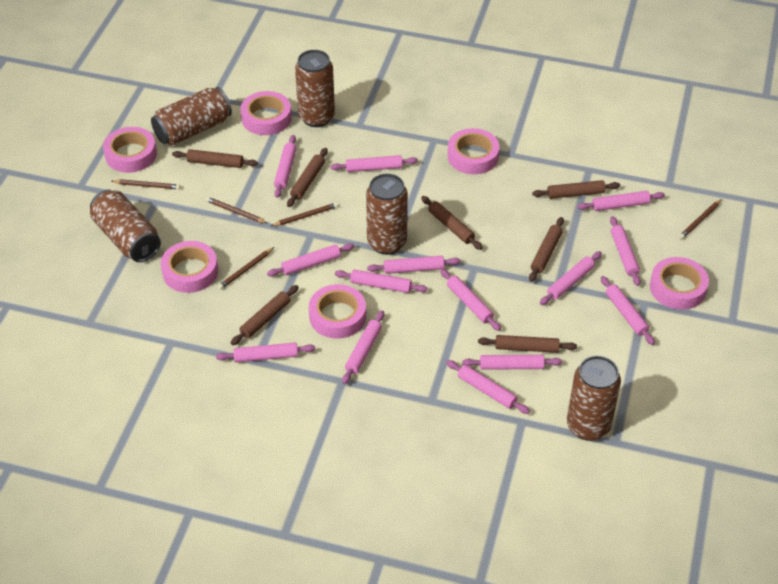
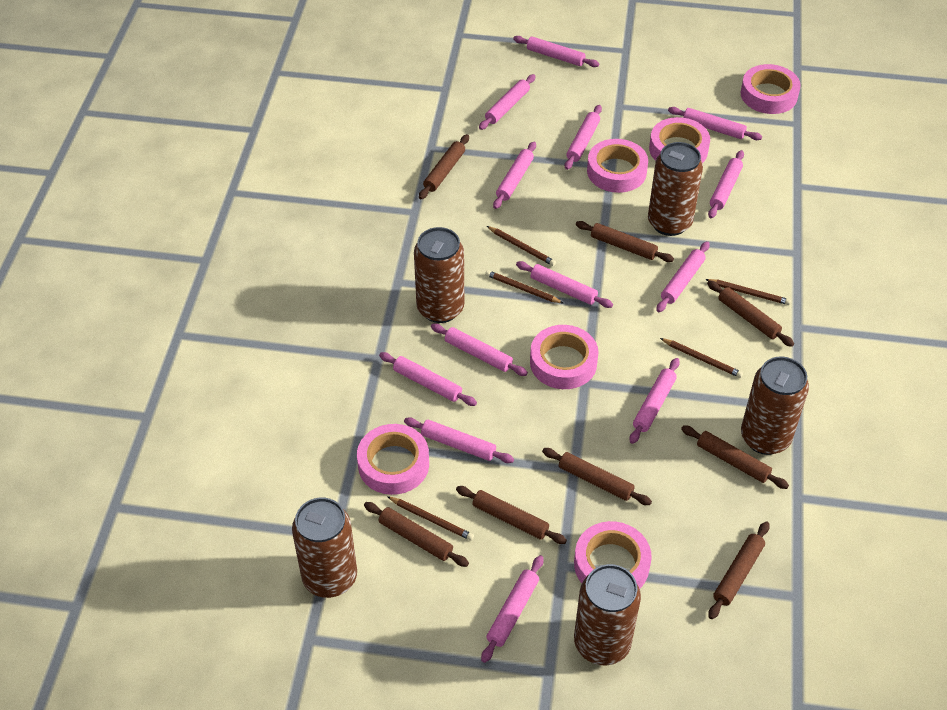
brown rolling pin: 7 -> 8
pink rolling pin: 14 -> 13

